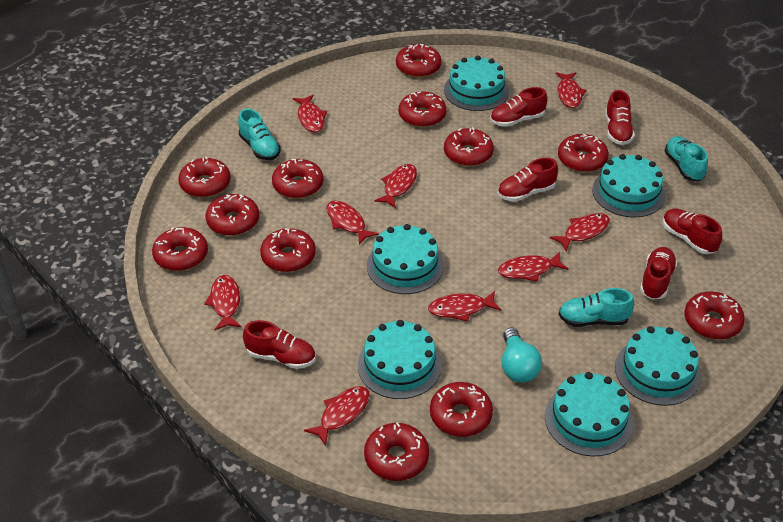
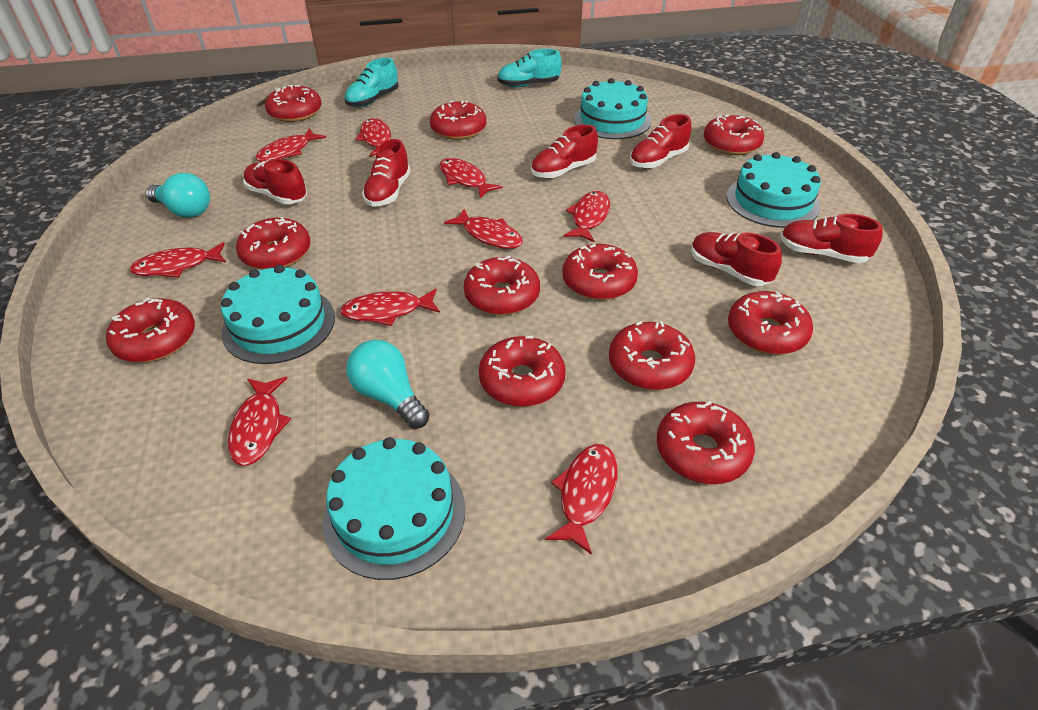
red donut: 12 -> 11
turquoise cake: 6 -> 4
turquoise light bulb: 1 -> 2
turquoise shoe: 3 -> 2

